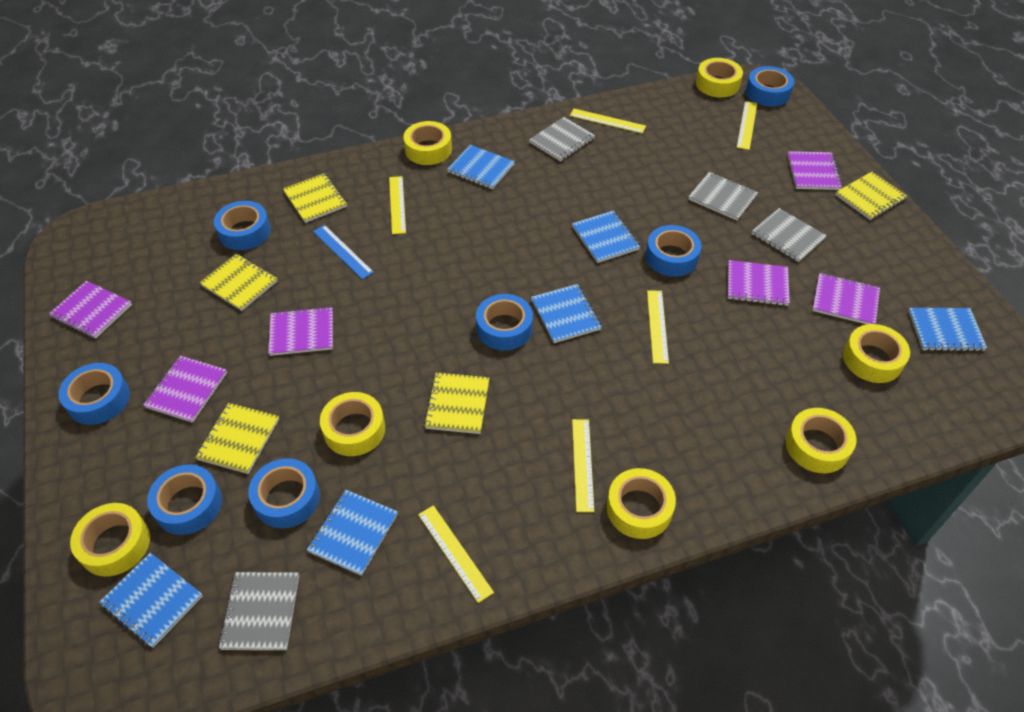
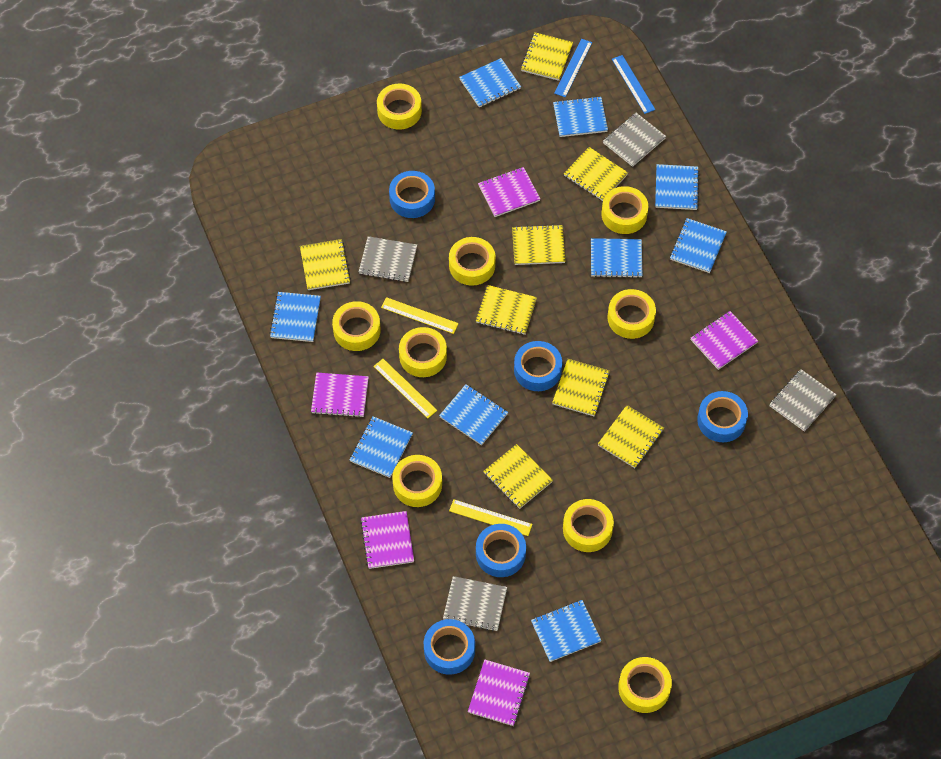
blue notebook: 6 -> 9
blue ruler: 1 -> 2
blue tape: 7 -> 5
purple notebook: 6 -> 5
yellow notebook: 5 -> 8
yellow ruler: 6 -> 3
yellow tape: 7 -> 9

